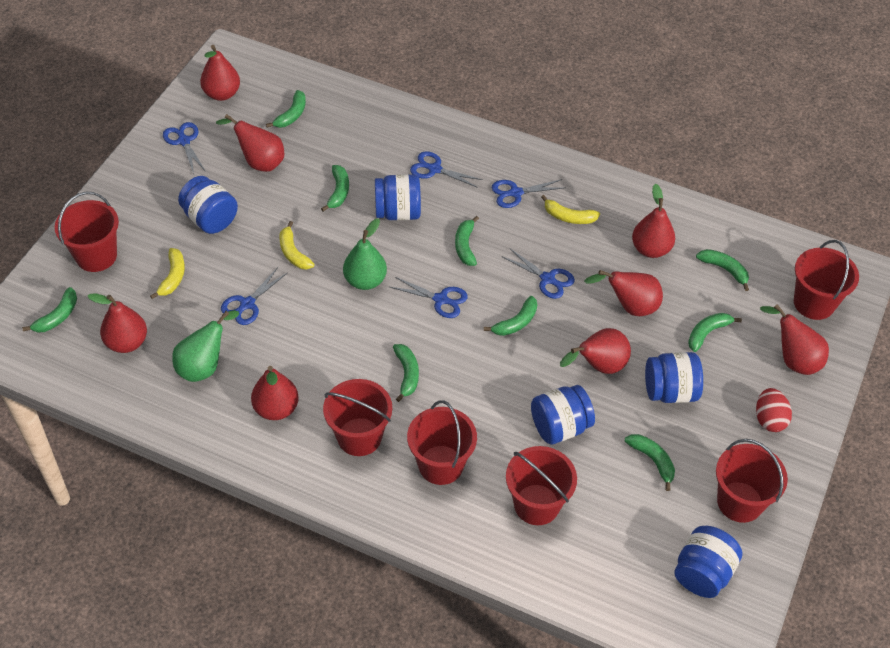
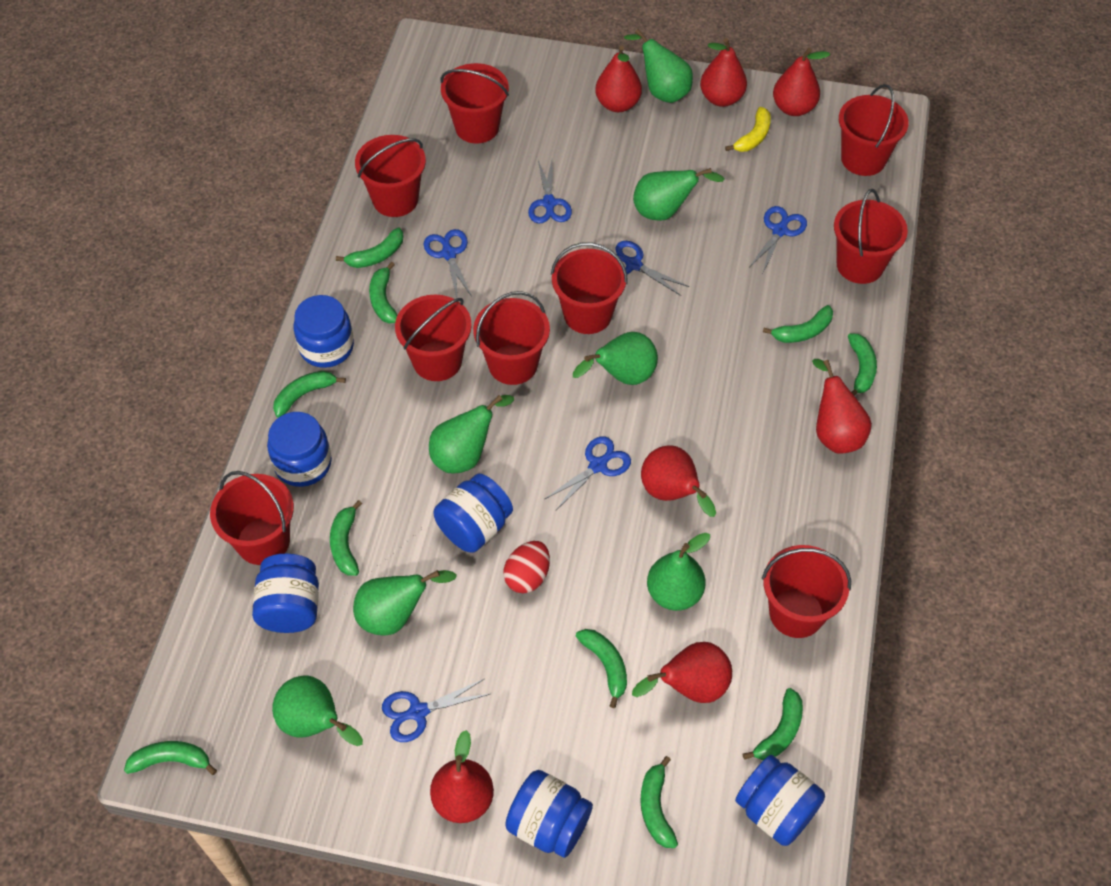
blue jar: 5 -> 6
green banana: 9 -> 10
green pear: 2 -> 7
red bucket: 6 -> 9
red pear: 8 -> 7
yellow banana: 3 -> 1

